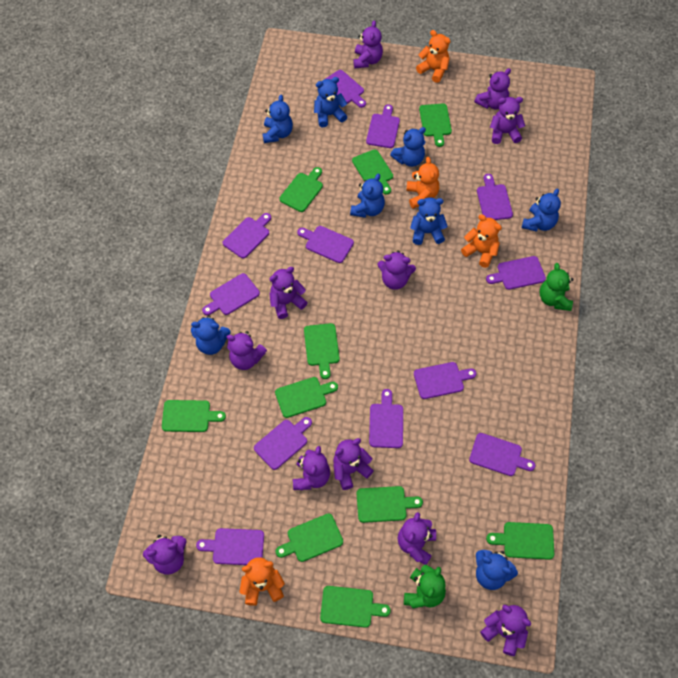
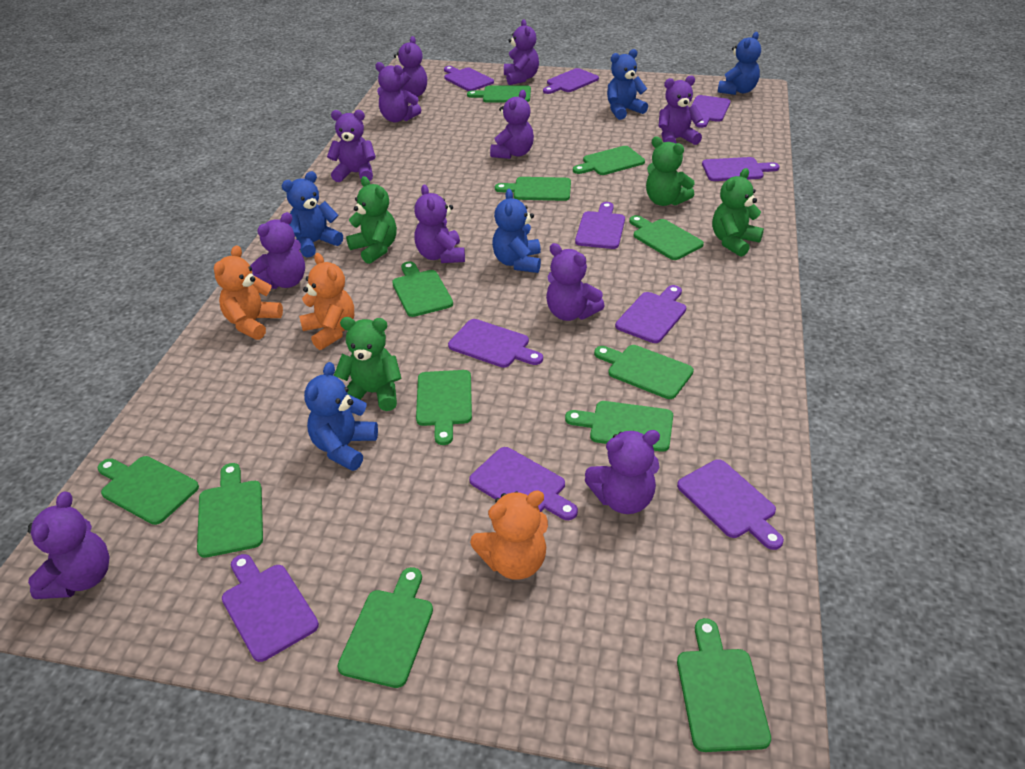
blue teddy bear: 8 -> 5
green cutting board: 10 -> 12
green teddy bear: 2 -> 4
orange teddy bear: 4 -> 3
purple cutting board: 12 -> 10

